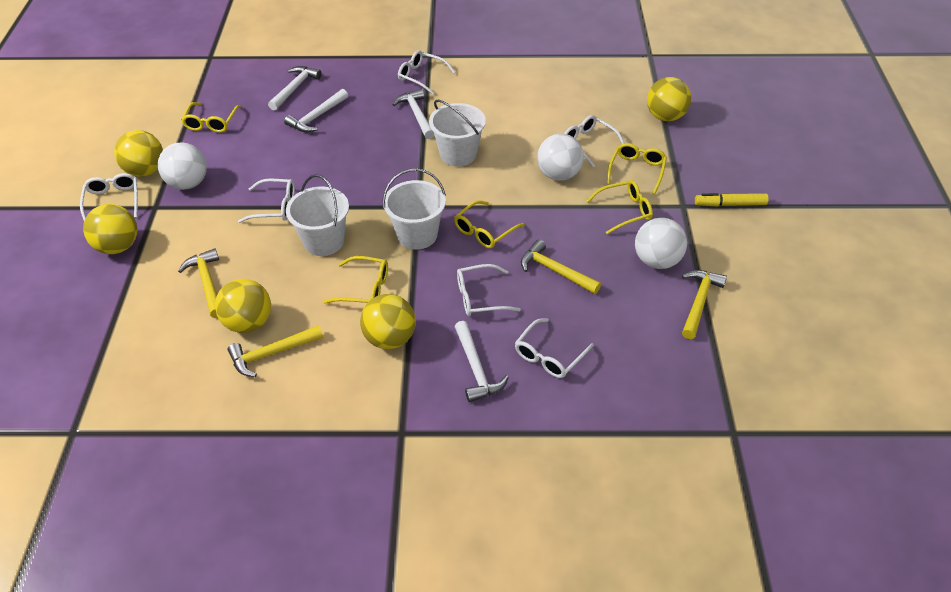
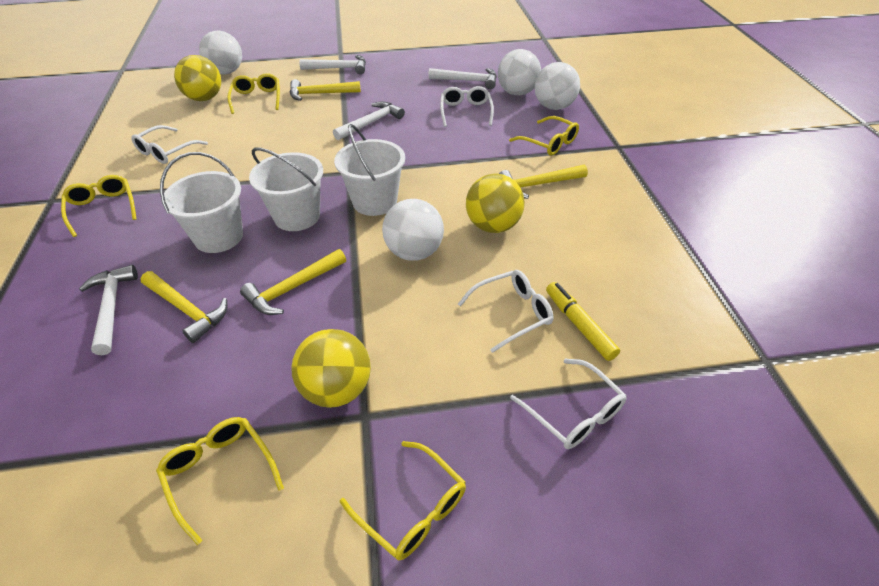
white ball: 3 -> 4
white glasses: 6 -> 4
yellow ball: 5 -> 3

